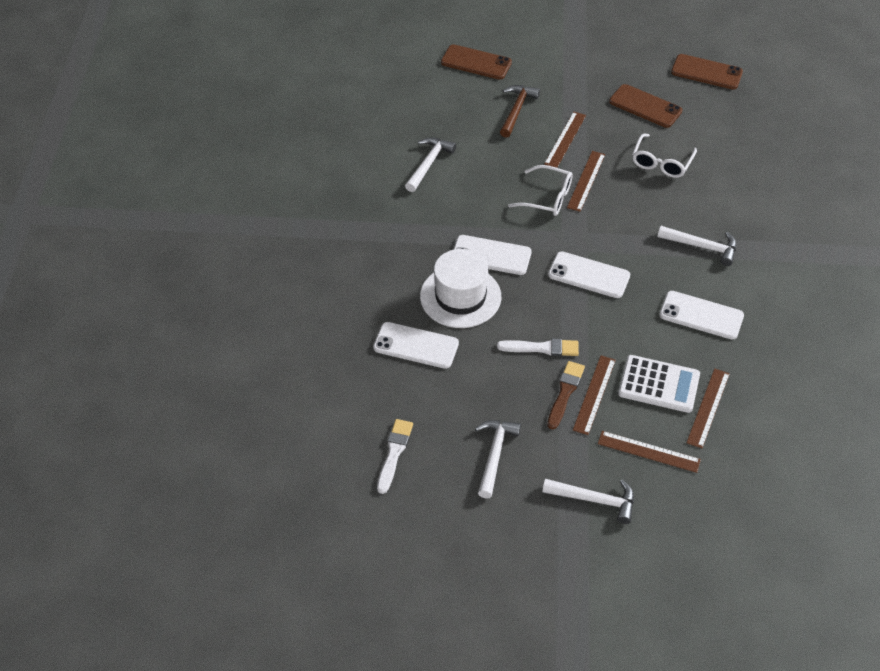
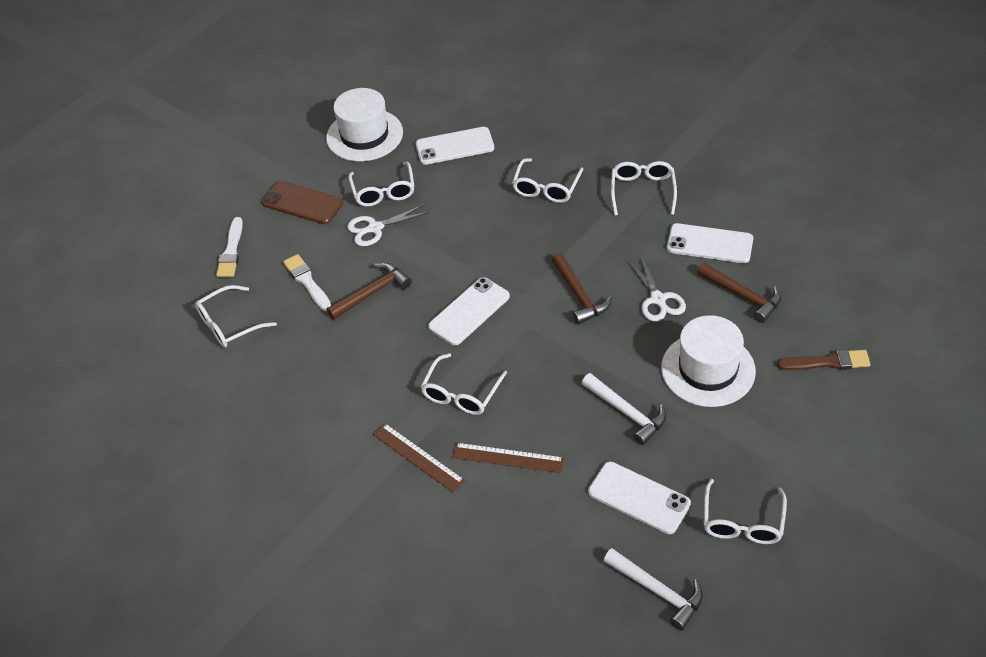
brown hammer: 1 -> 3
brown phone: 3 -> 1
brown ruler: 5 -> 2
white calculator: 1 -> 0
white glasses: 2 -> 6
white hammer: 4 -> 2
white hat: 1 -> 2
white scissors: 0 -> 2

